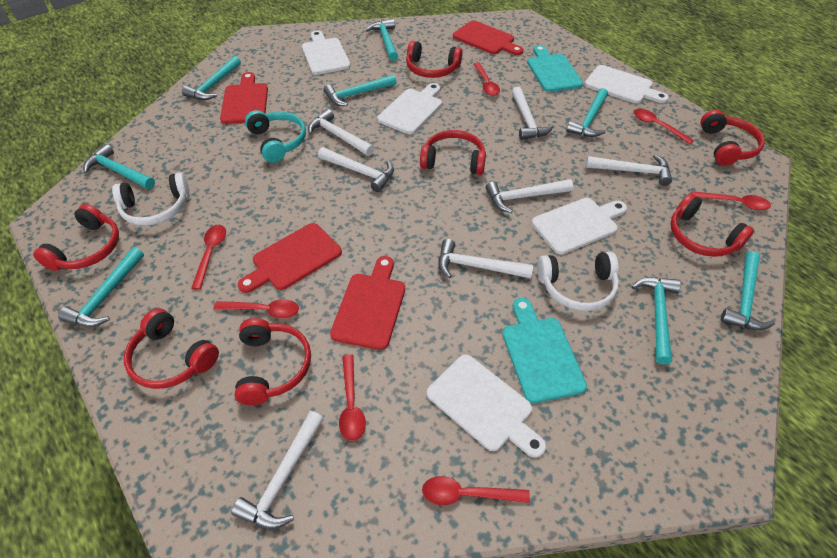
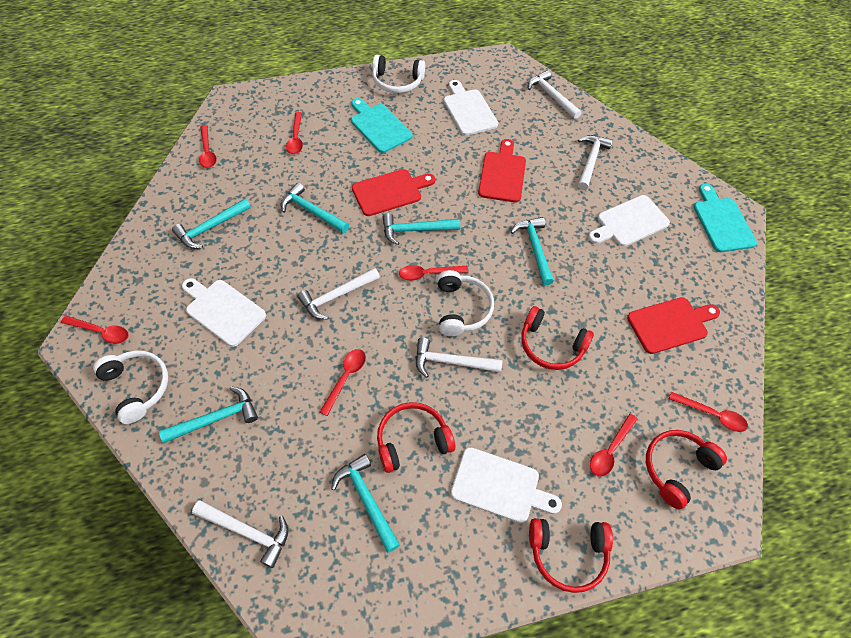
red cutting board: 4 -> 3
red headphones: 7 -> 4
turquoise hammer: 8 -> 6
turquoise headphones: 1 -> 0
white cutting board: 5 -> 4
white hammer: 7 -> 5
white headphones: 2 -> 3

